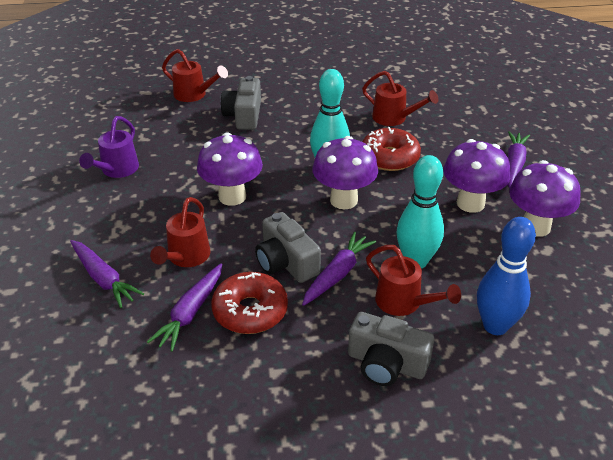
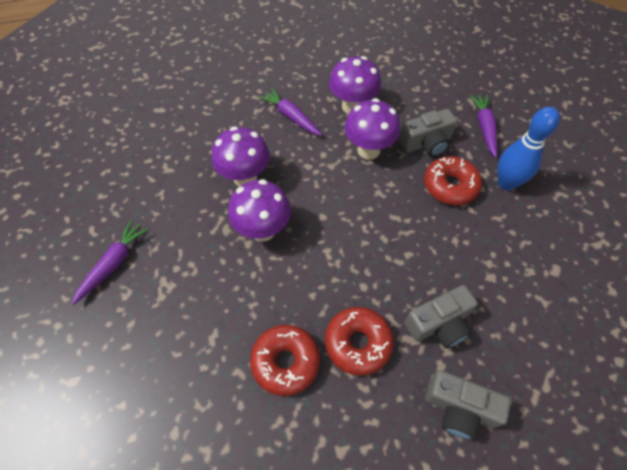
purple carrot: 4 -> 3
purple watering can: 1 -> 0
red donut: 2 -> 3
red watering can: 4 -> 0
turquoise bowling pin: 2 -> 0

